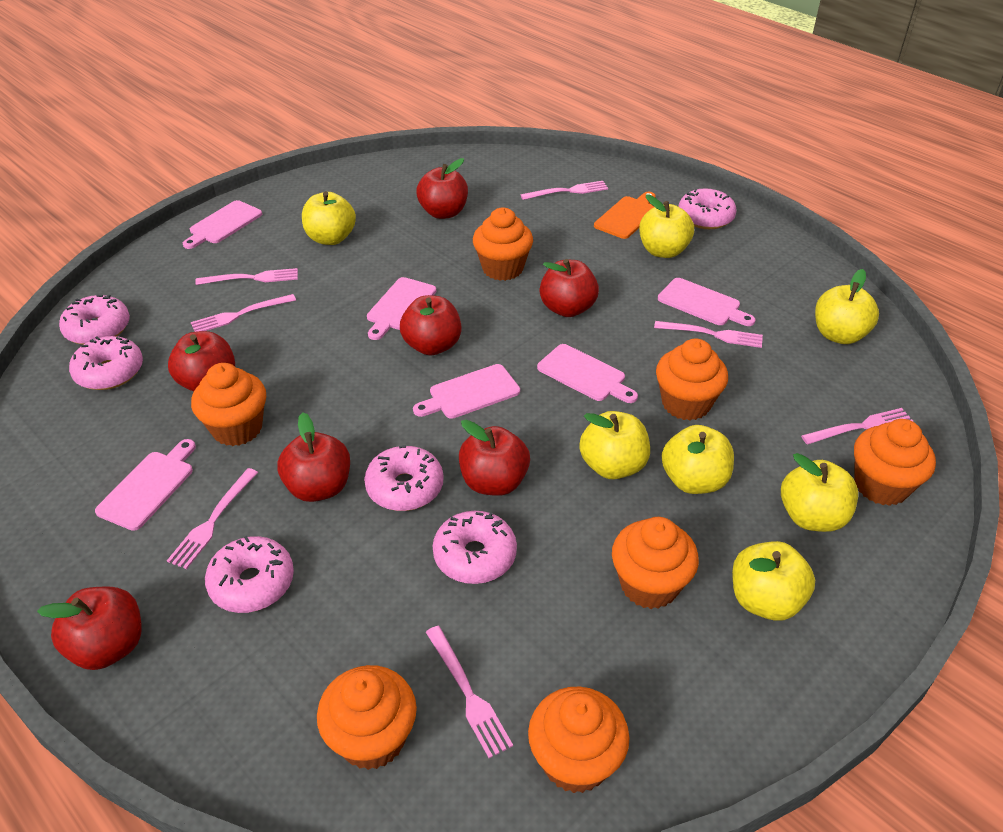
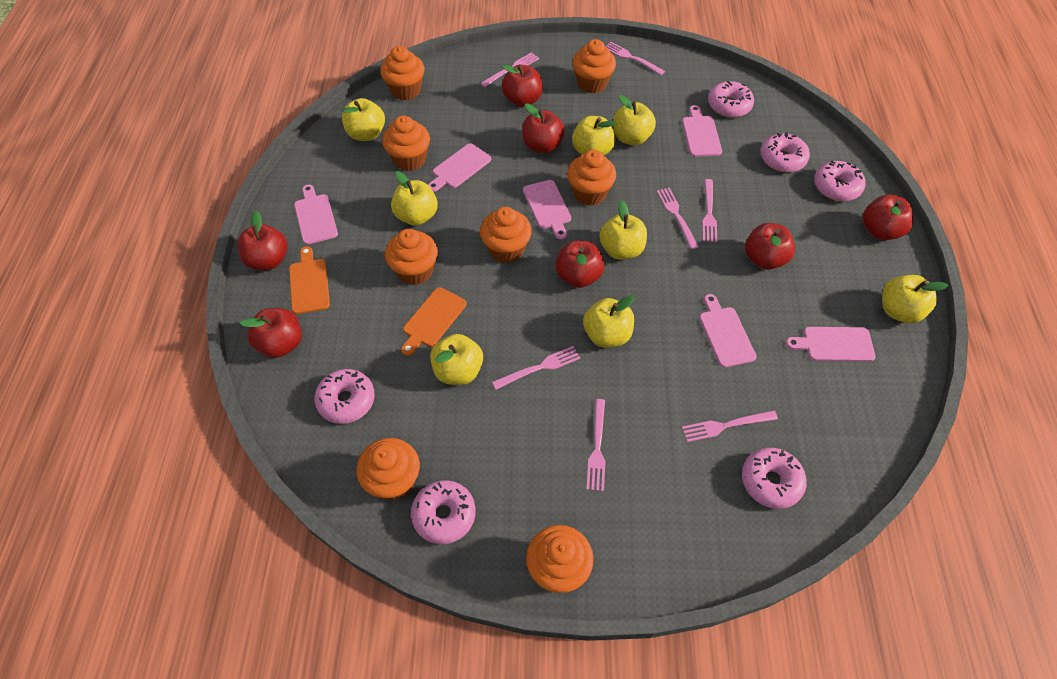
orange cupcake: 7 -> 8
orange cutting board: 1 -> 2
yellow apple: 7 -> 8

